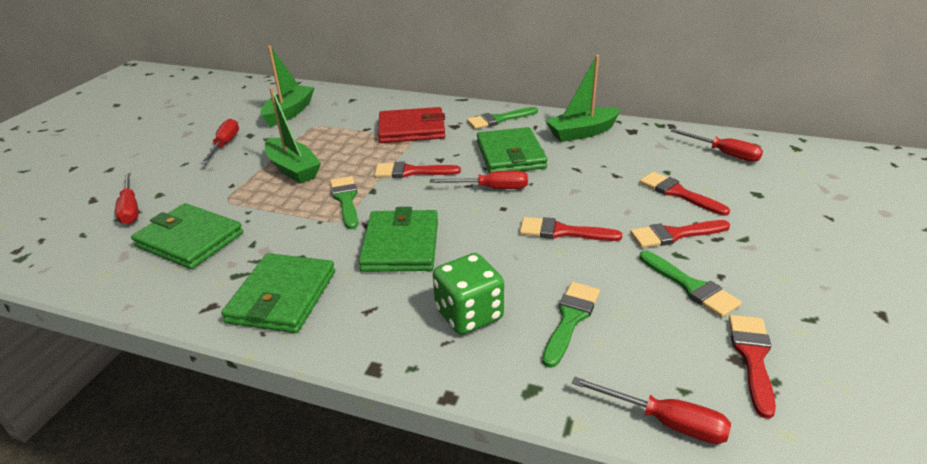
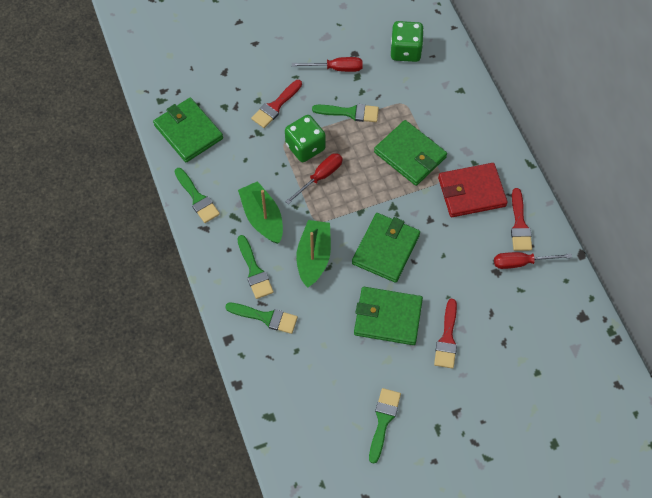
green boat: 3 -> 2
green brush: 4 -> 5
green dice: 1 -> 2
red brush: 5 -> 3
red screwdriver: 5 -> 3

